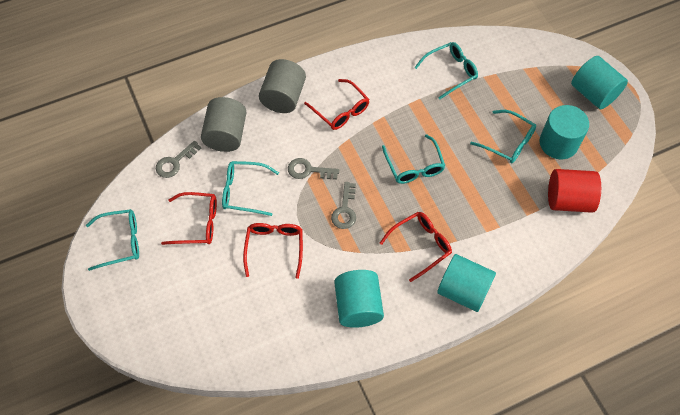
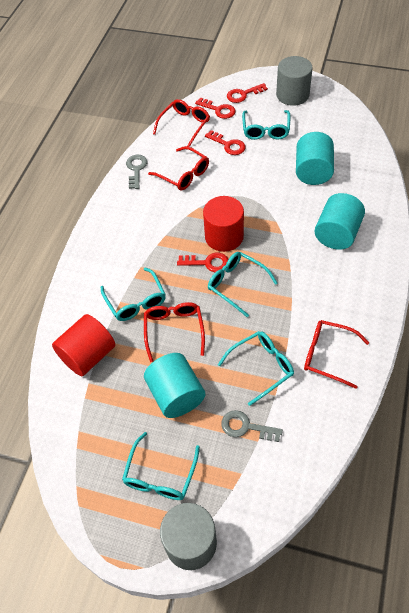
grey key: 3 -> 2
red cylinder: 1 -> 2
red key: 0 -> 4
turquoise cylinder: 4 -> 3

